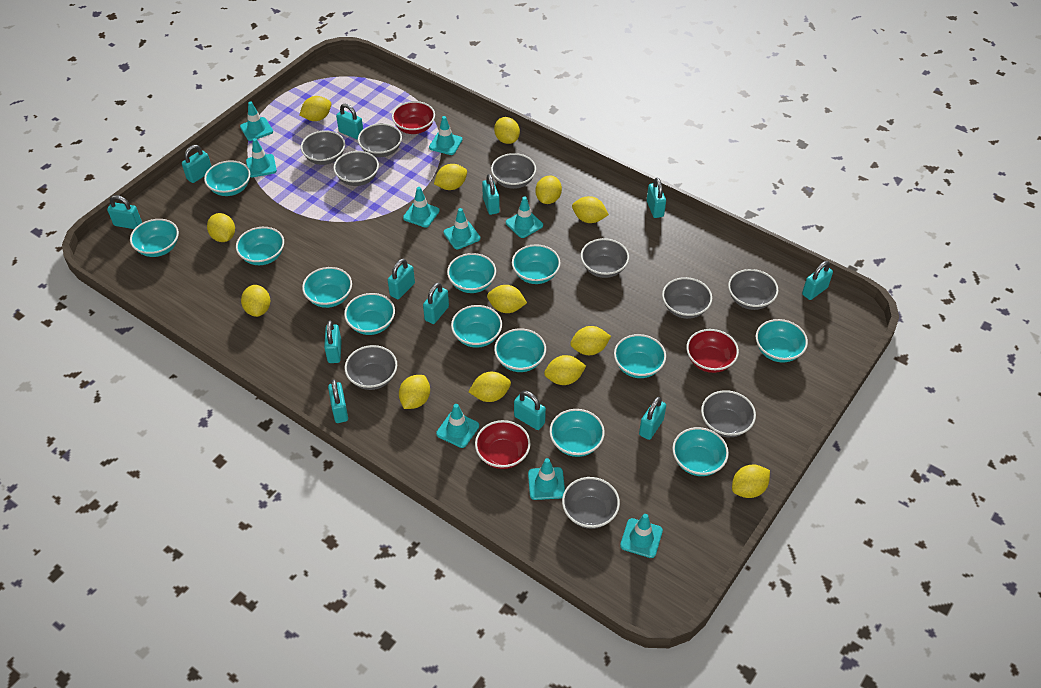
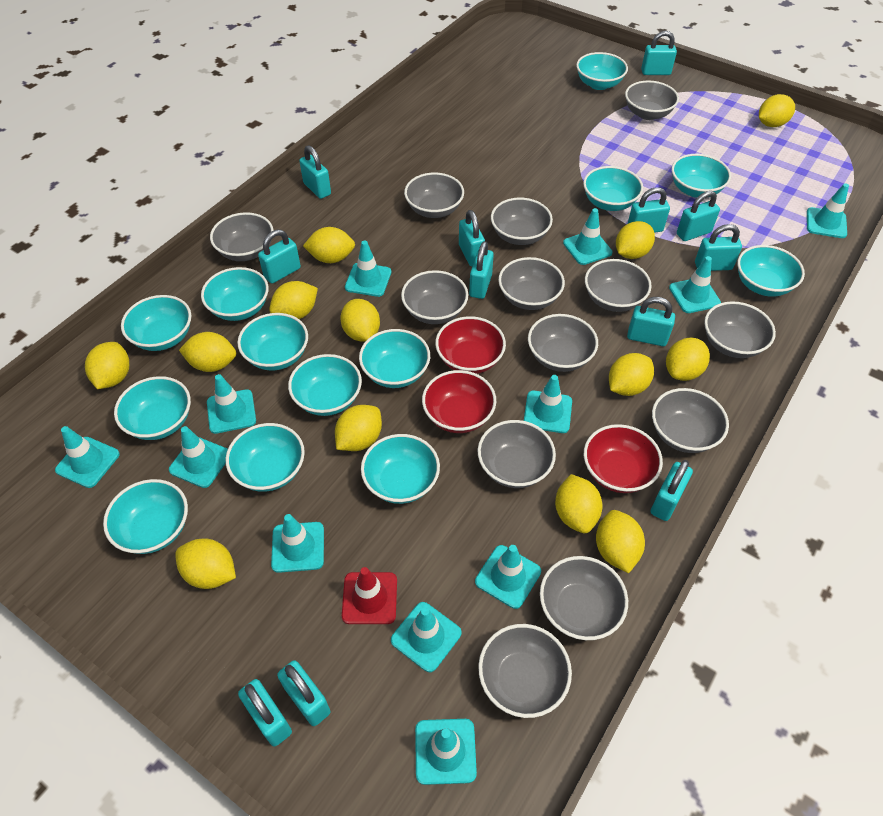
grey bowl: 10 -> 13
red traffic cone: 0 -> 1
turquoise traffic cone: 9 -> 12

